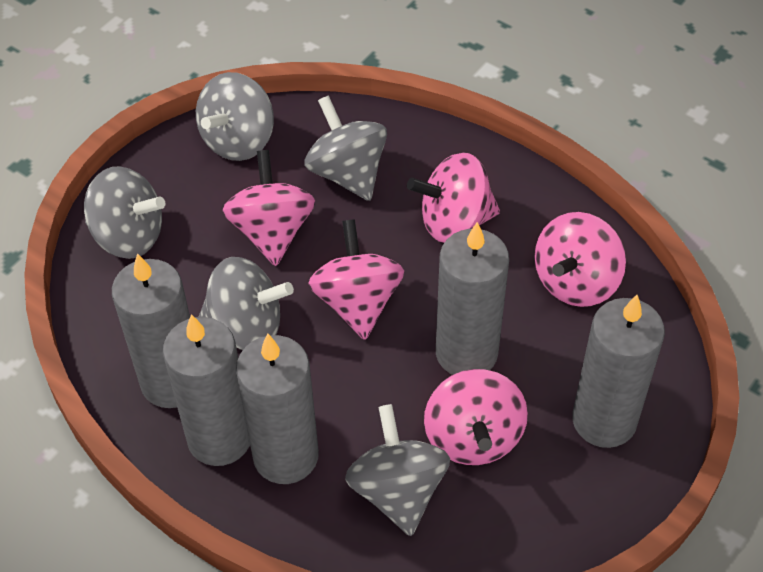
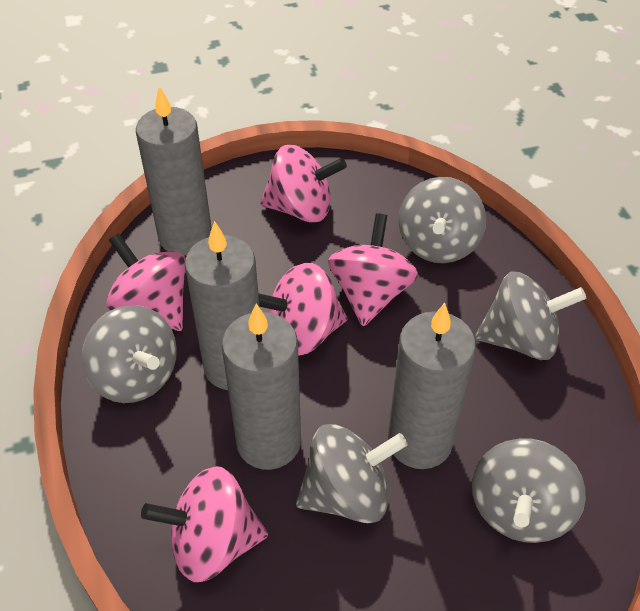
grey candle: 5 -> 4

